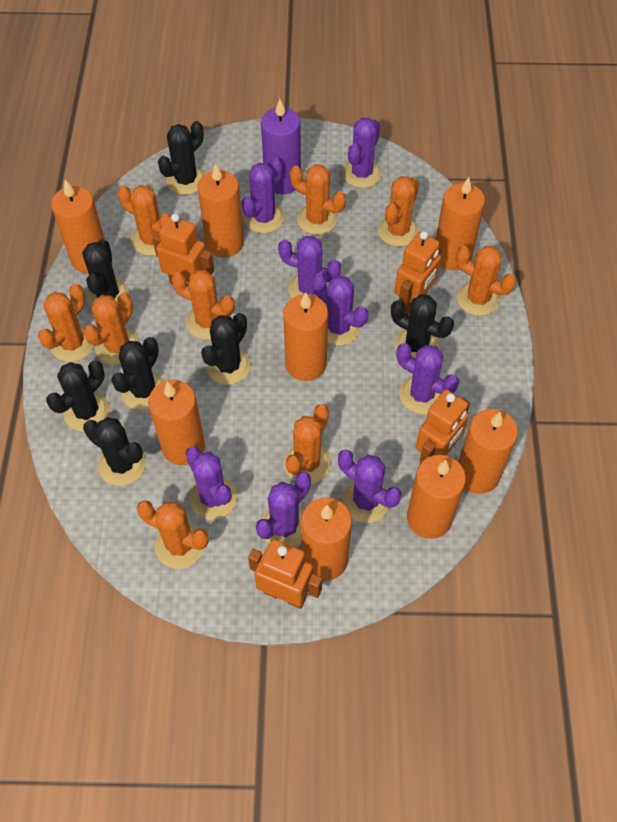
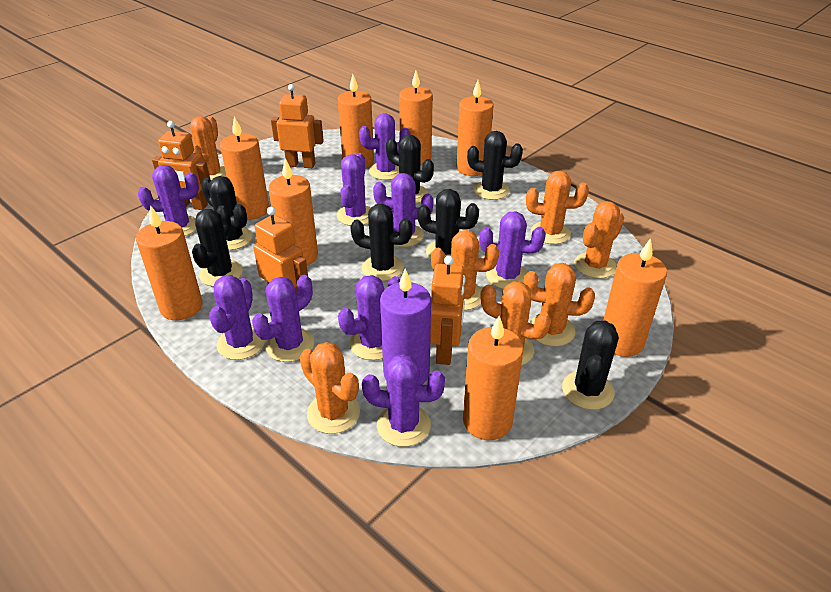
orange cactus: 9 -> 7
purple cactus: 8 -> 9

